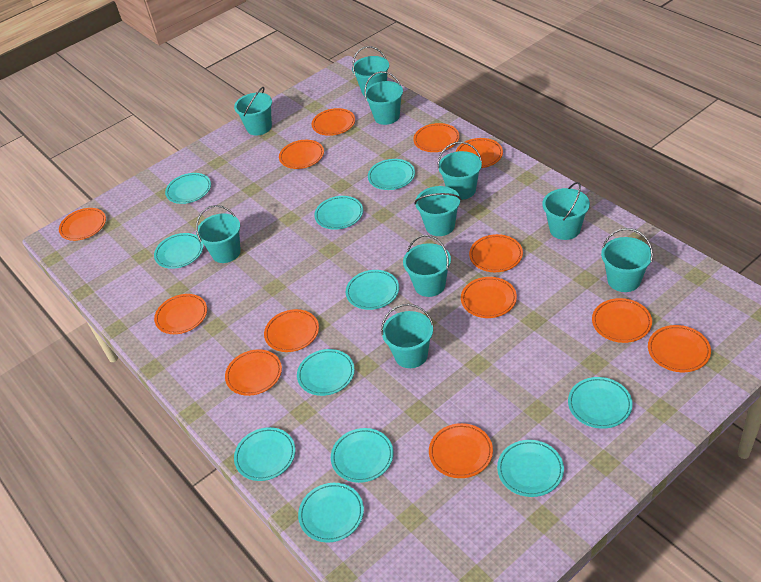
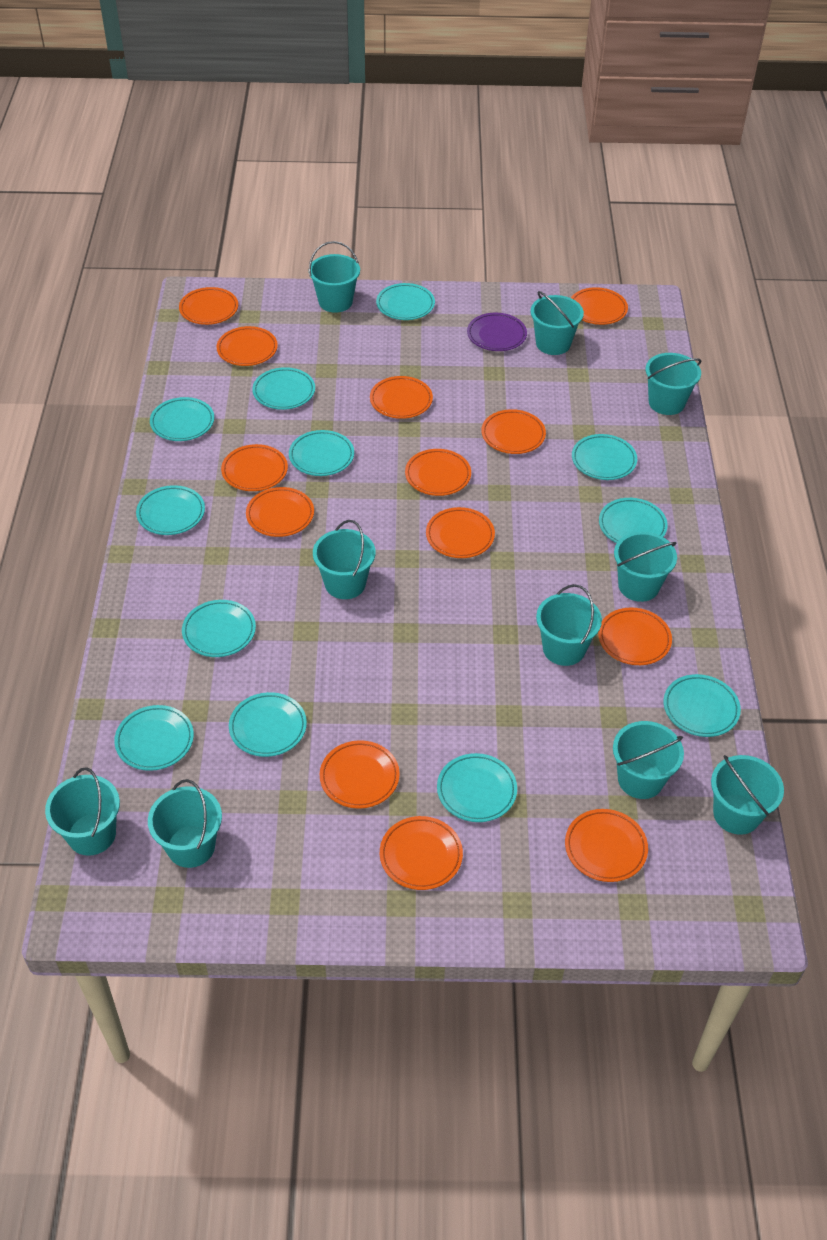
purple plate: 0 -> 1
turquoise plate: 11 -> 12

